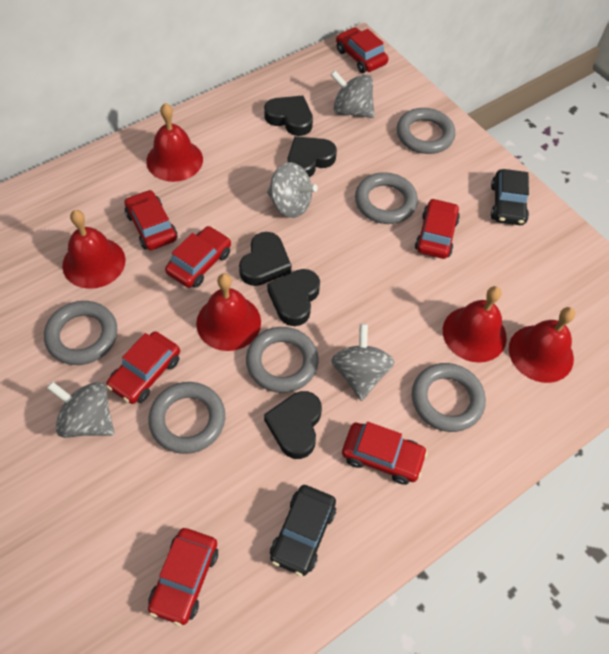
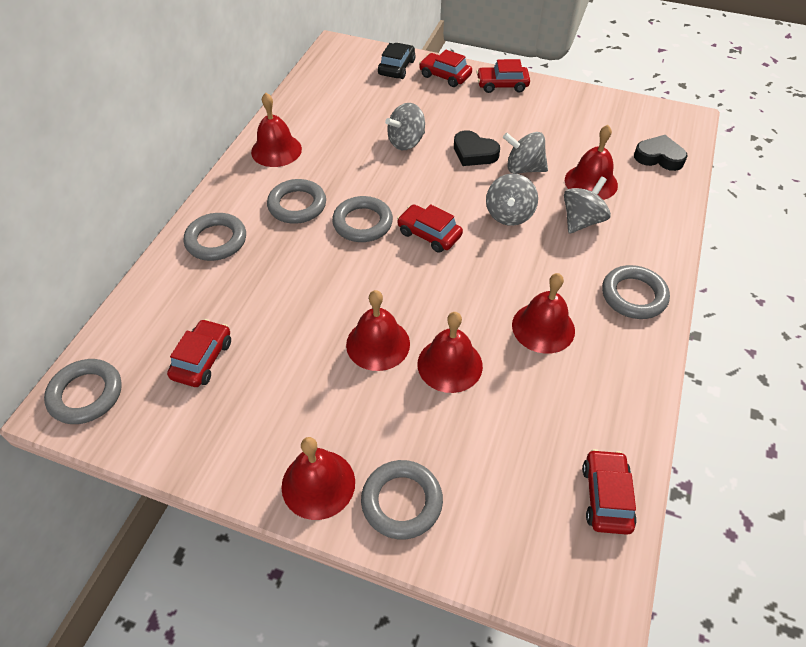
black car: 2 -> 1
black heart: 5 -> 2
red bell: 5 -> 6
red car: 7 -> 5

